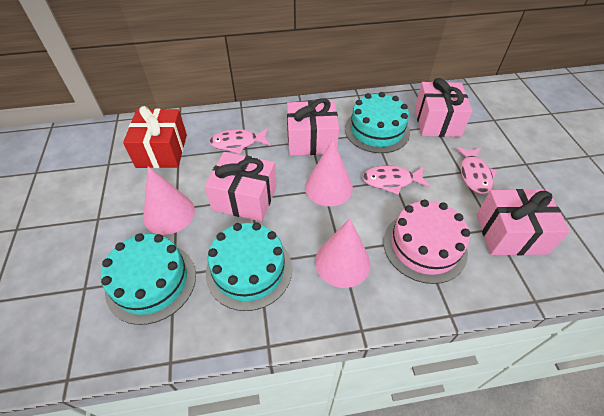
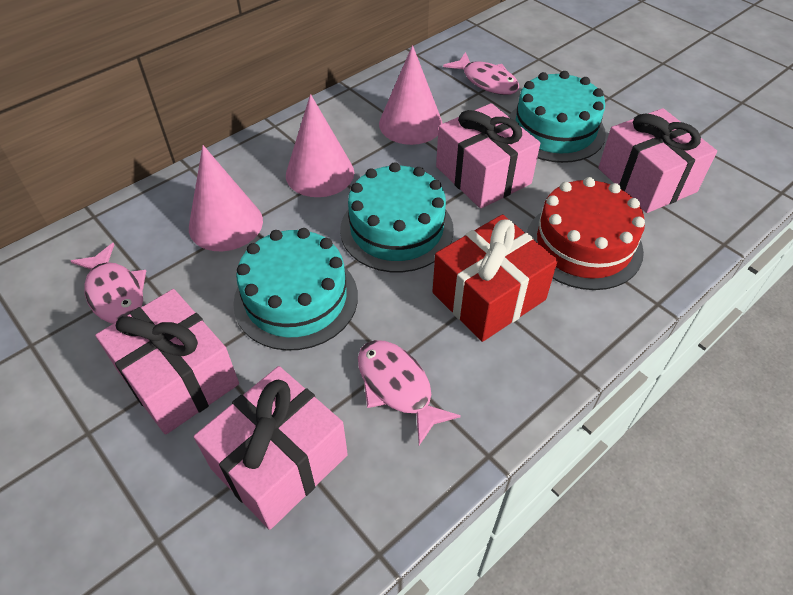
pink cake: 1 -> 0
red cake: 0 -> 1

